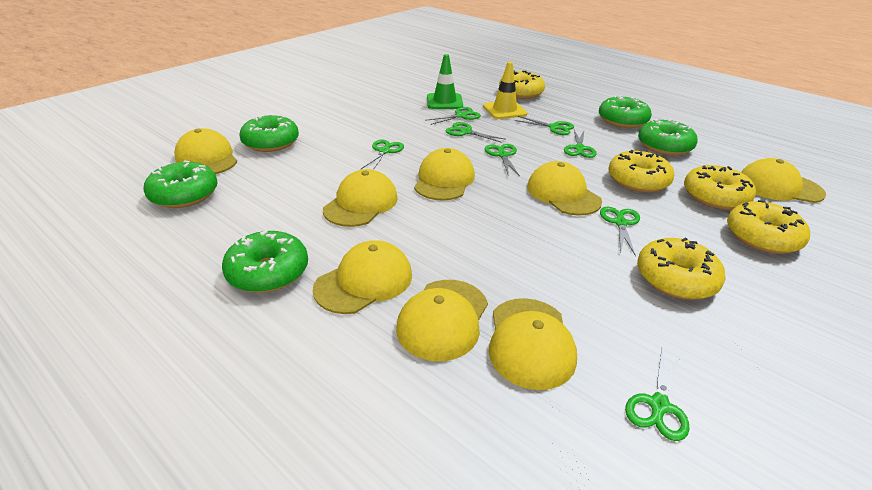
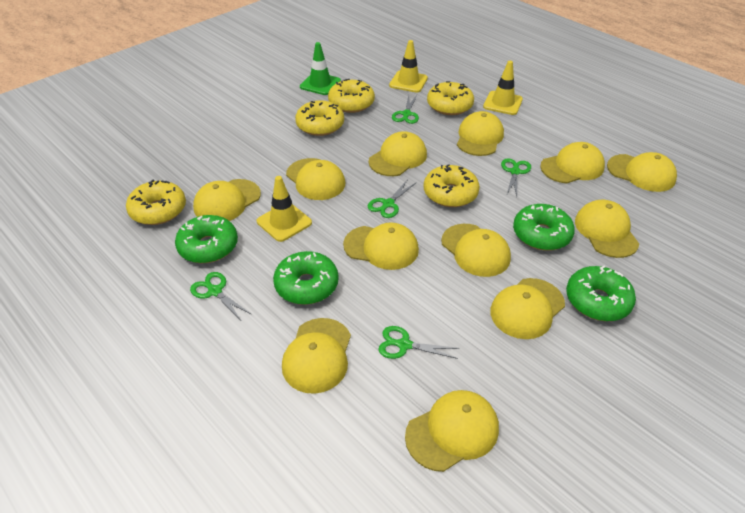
green donut: 5 -> 4
green scissors: 8 -> 5
yellow cap: 8 -> 12
yellow traffic cone: 1 -> 3

